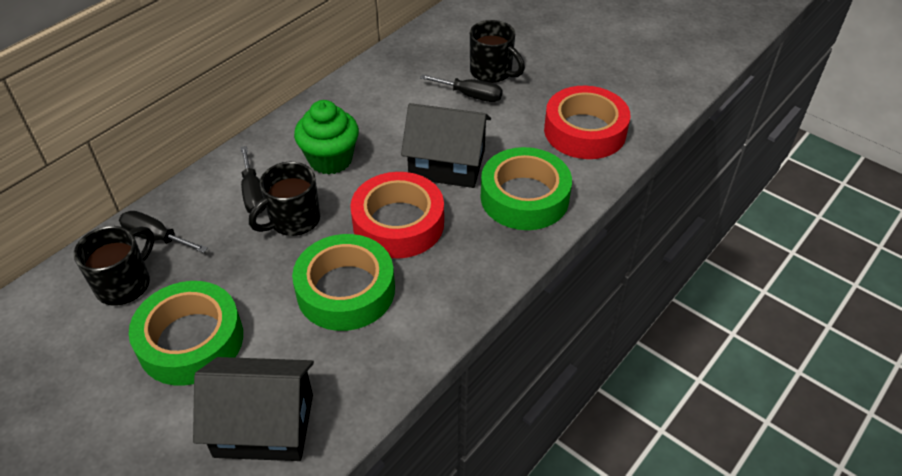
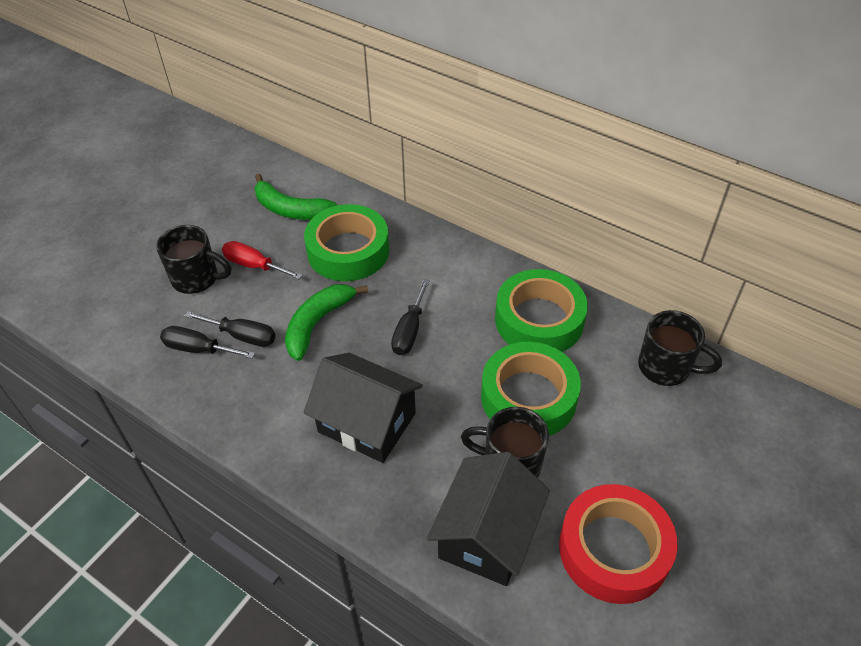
green banana: 0 -> 2
green cupcake: 1 -> 0
red screwdriver: 0 -> 1
red tape: 2 -> 1

